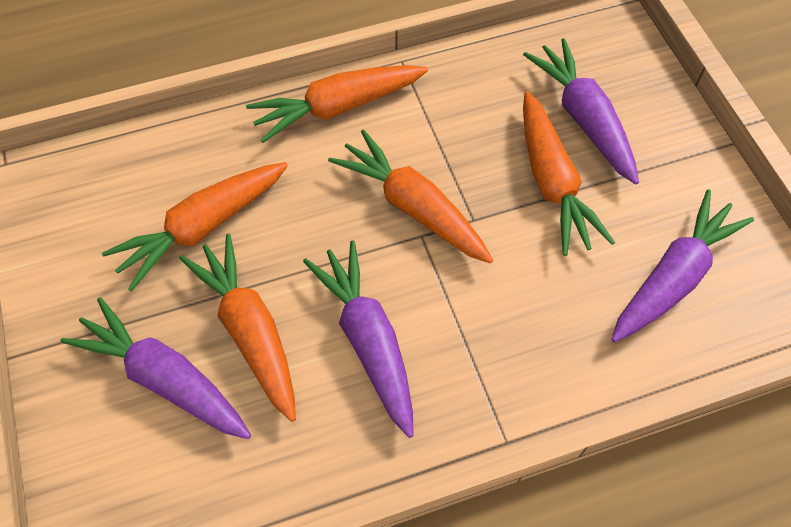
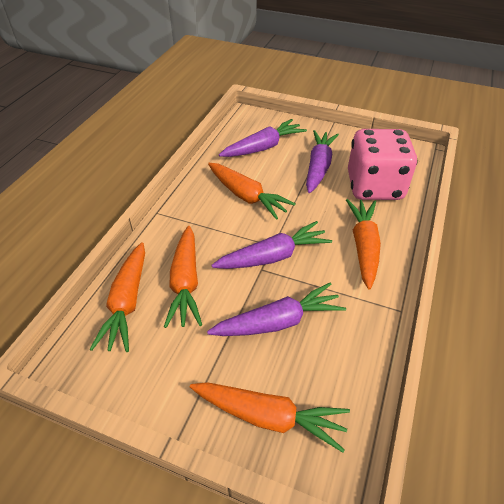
pink dice: 0 -> 1

